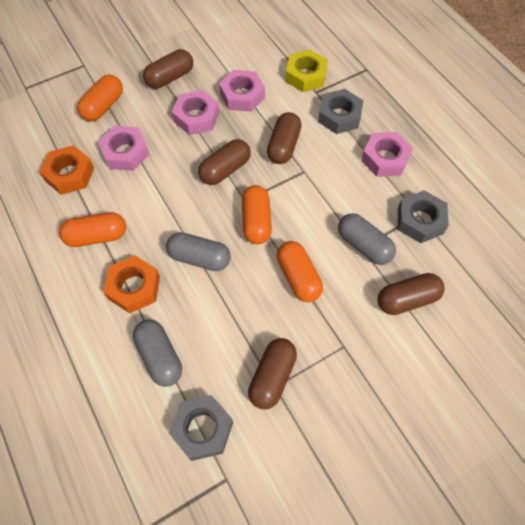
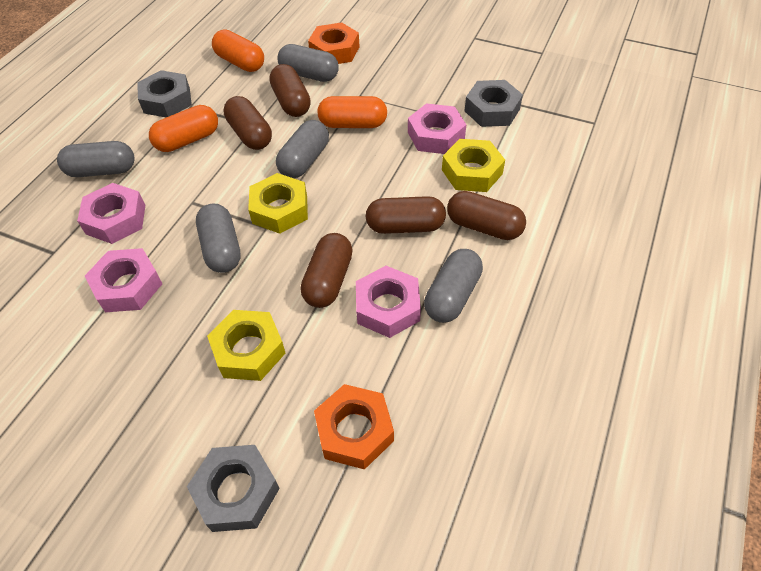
grey capsule: 3 -> 5
orange capsule: 4 -> 3
yellow nut: 1 -> 3

